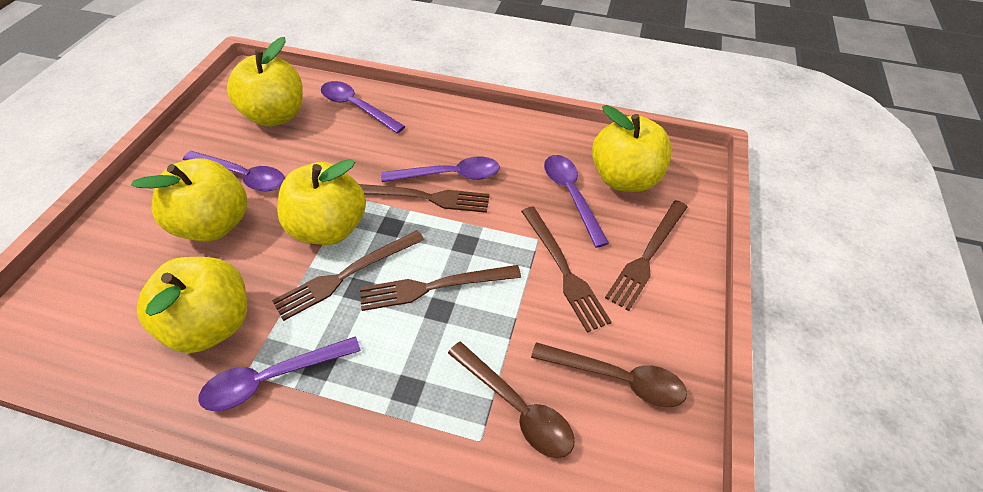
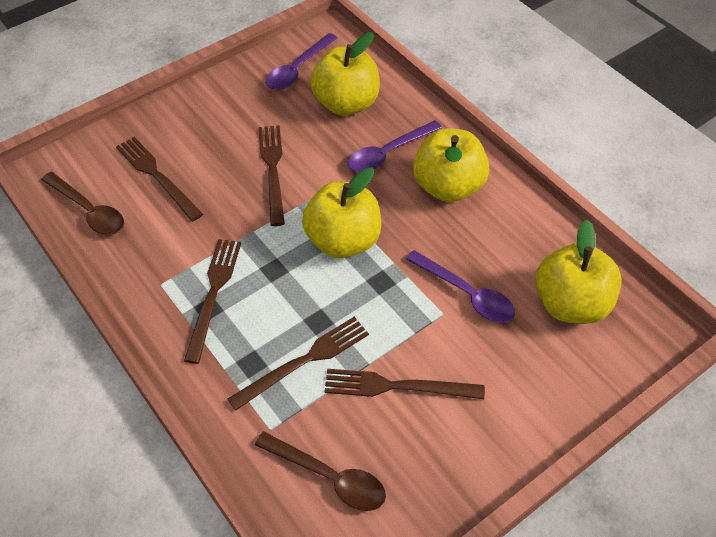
purple spoon: 5 -> 3
yellow apple: 5 -> 4

